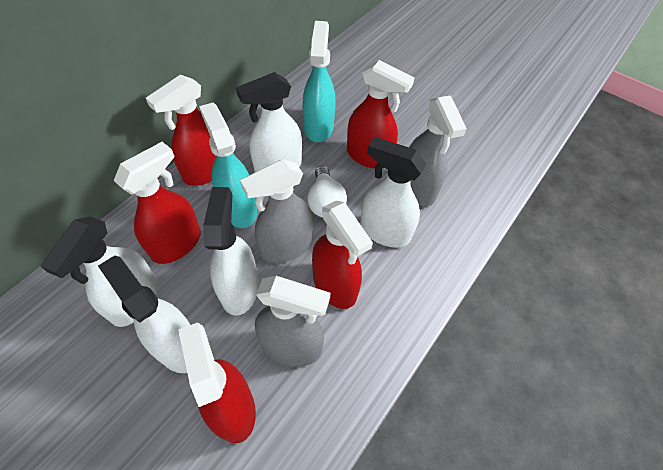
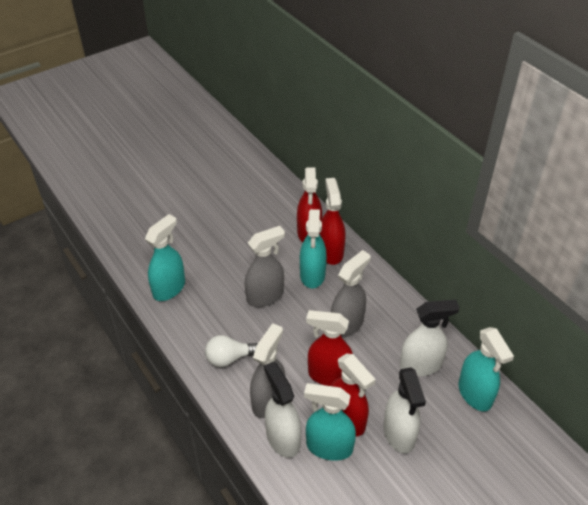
red spray bottle: 5 -> 4
turquoise spray bottle: 2 -> 4
white spray bottle: 5 -> 3

